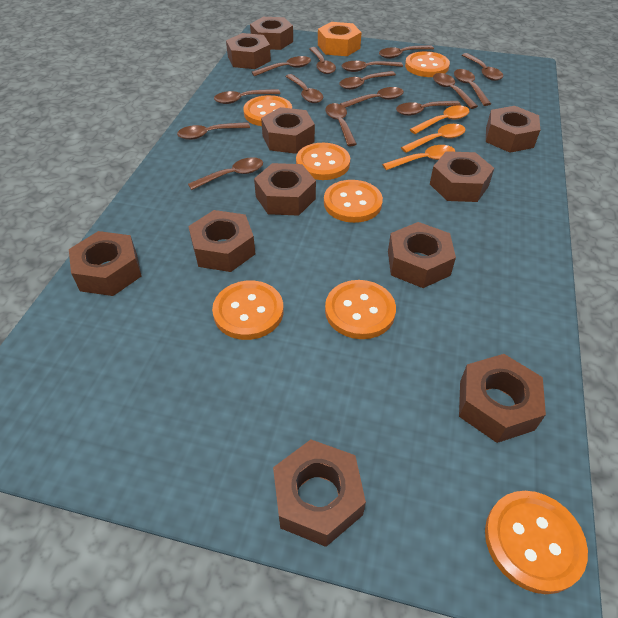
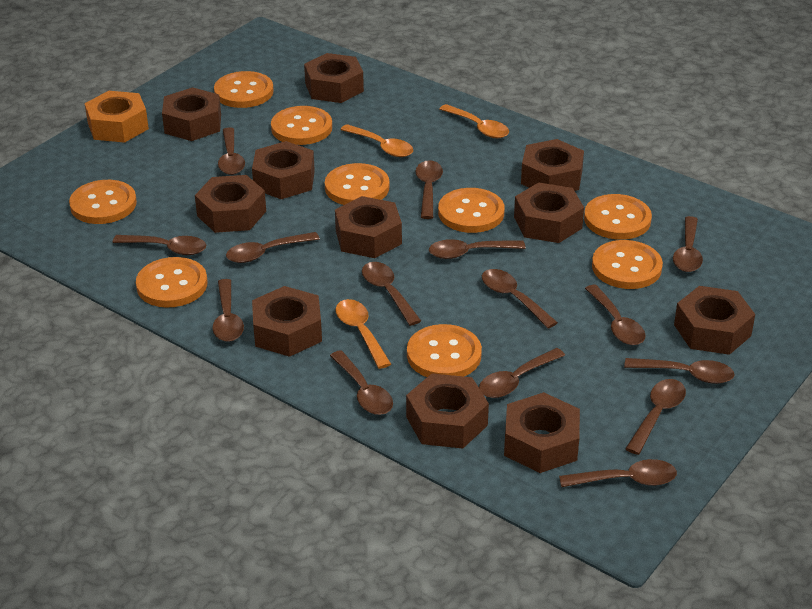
orange button: 7 -> 9

